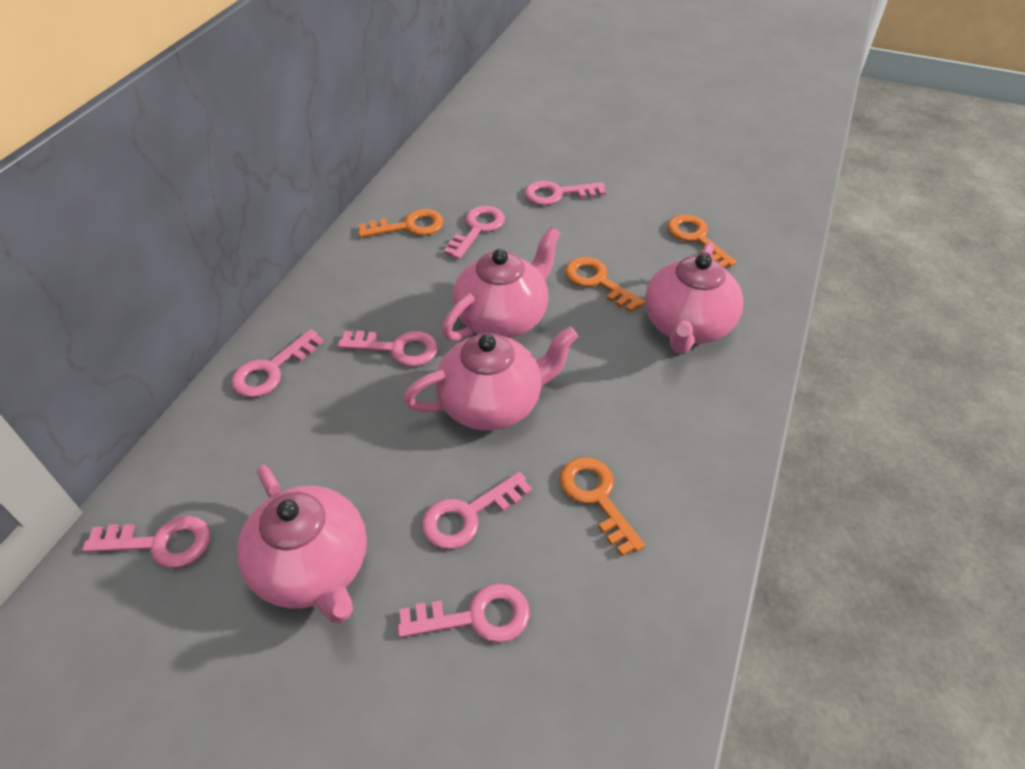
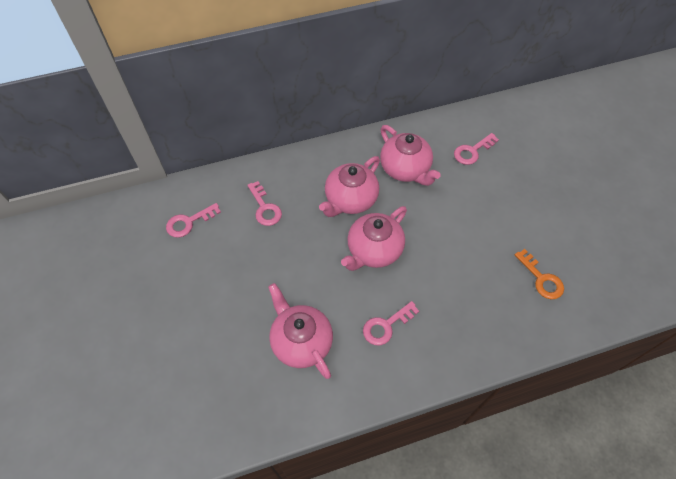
orange key: 4 -> 1
pink key: 7 -> 4

